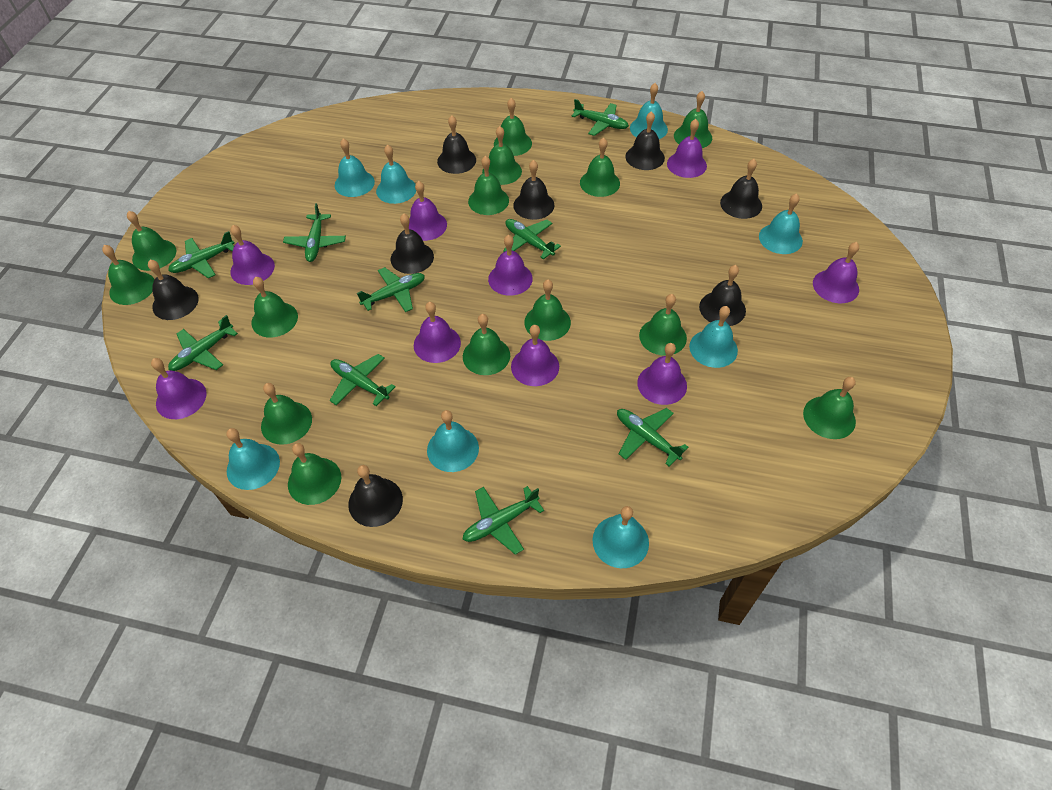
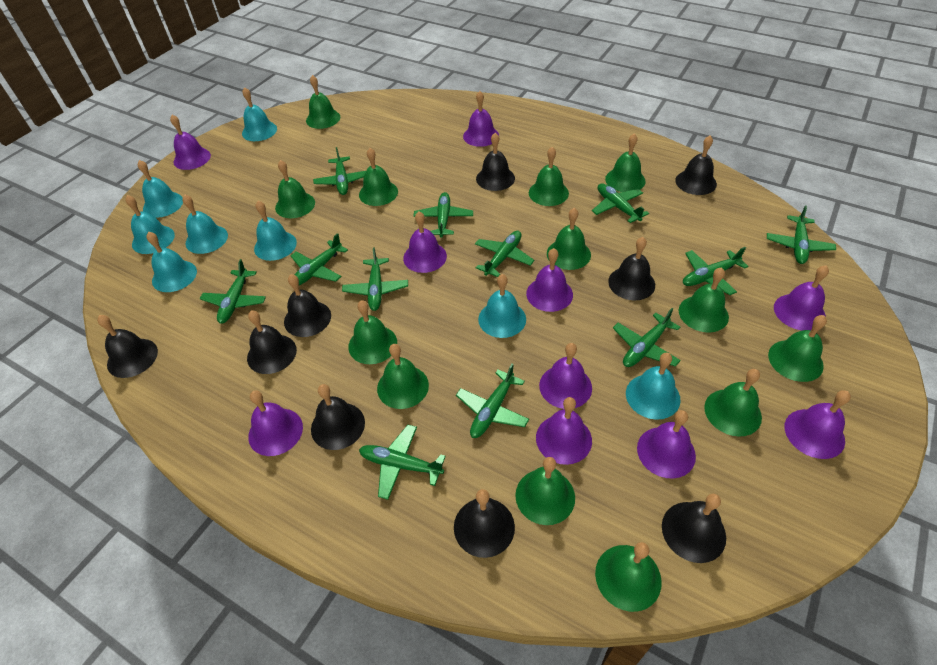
black bell: 8 -> 9
green bell: 14 -> 13
green plane: 9 -> 12
purple bell: 9 -> 10

